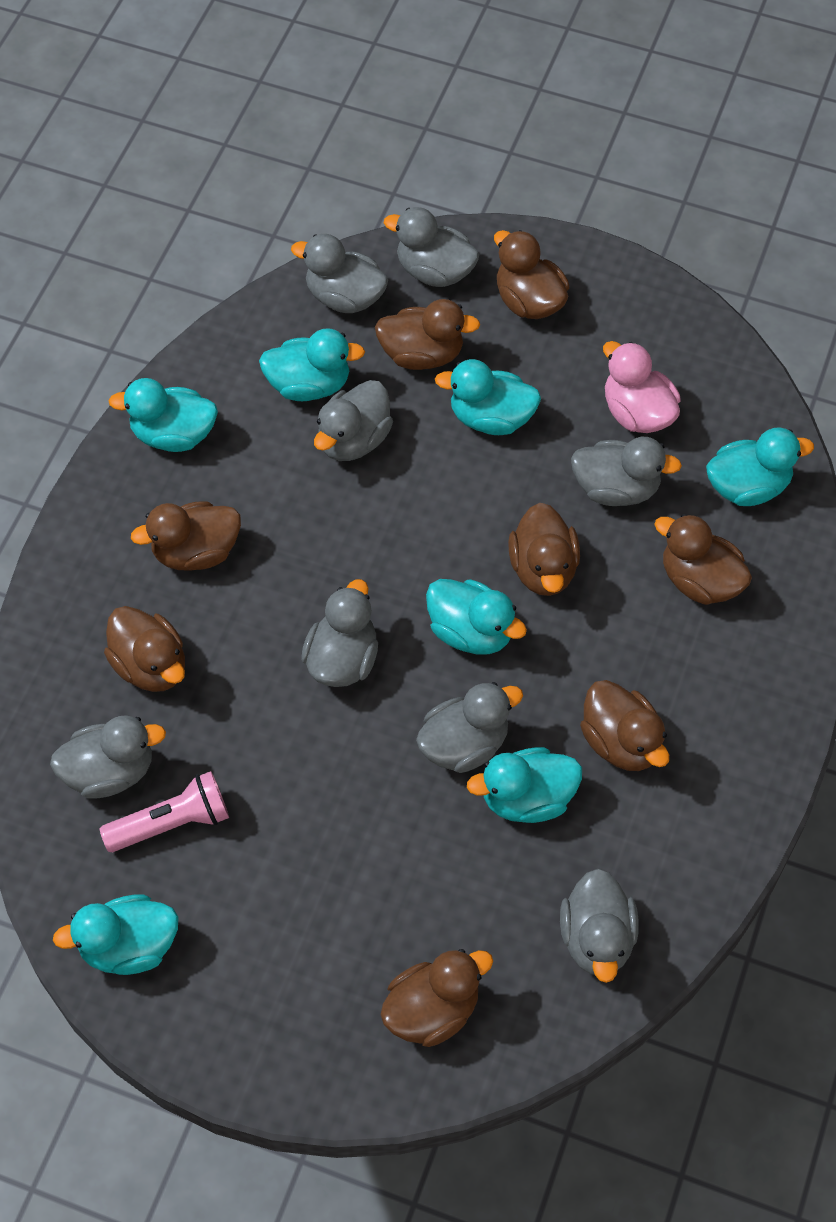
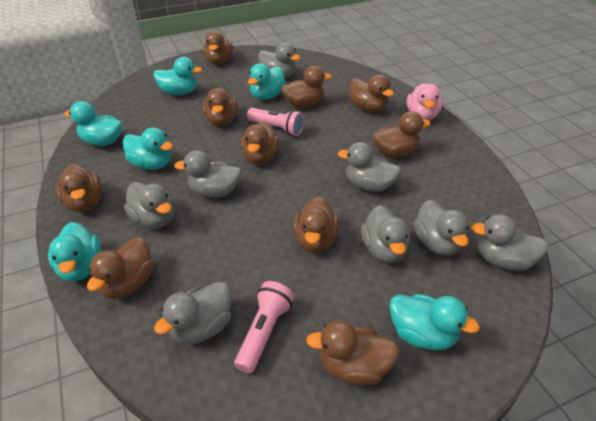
brown duck: 8 -> 10
pink flashlight: 1 -> 2
turquoise duck: 7 -> 6

